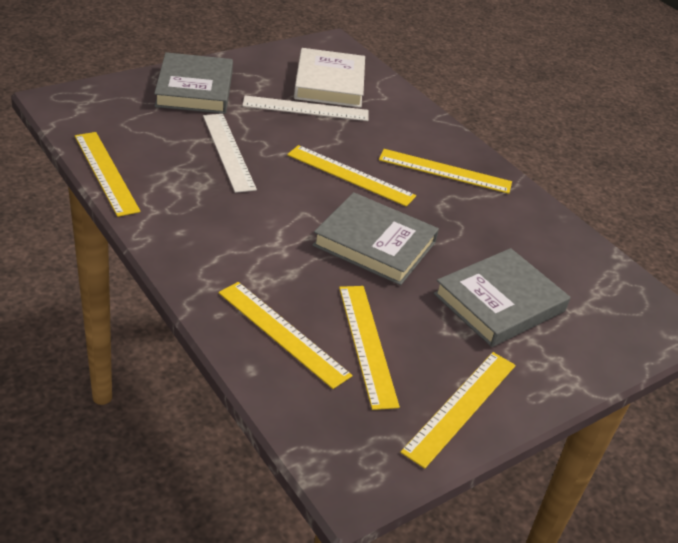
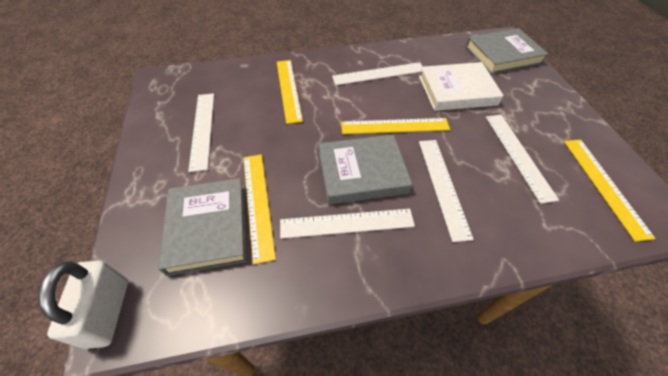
white padlock: 0 -> 1
white ruler: 2 -> 5
yellow ruler: 6 -> 4

